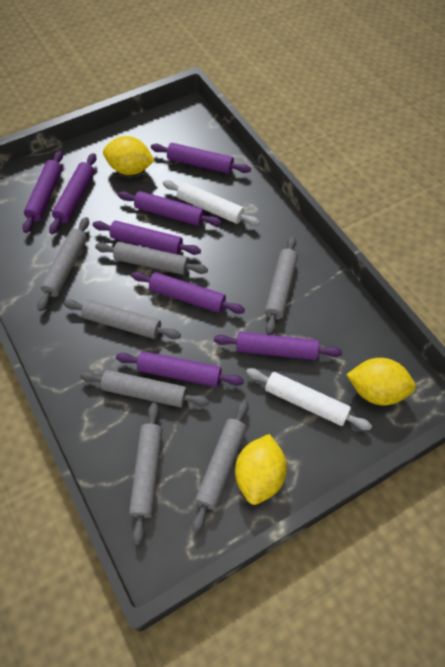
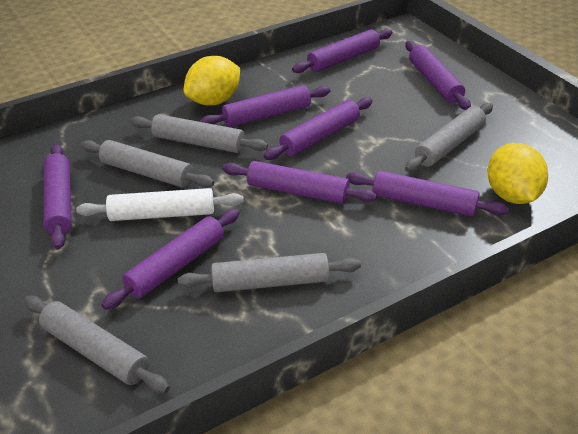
grey rolling pin: 7 -> 5
white rolling pin: 2 -> 1
yellow lemon: 3 -> 2

